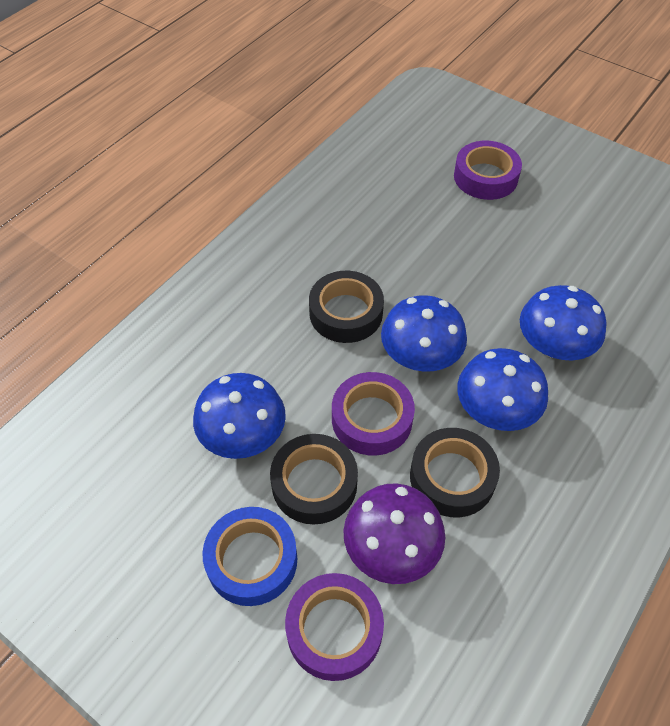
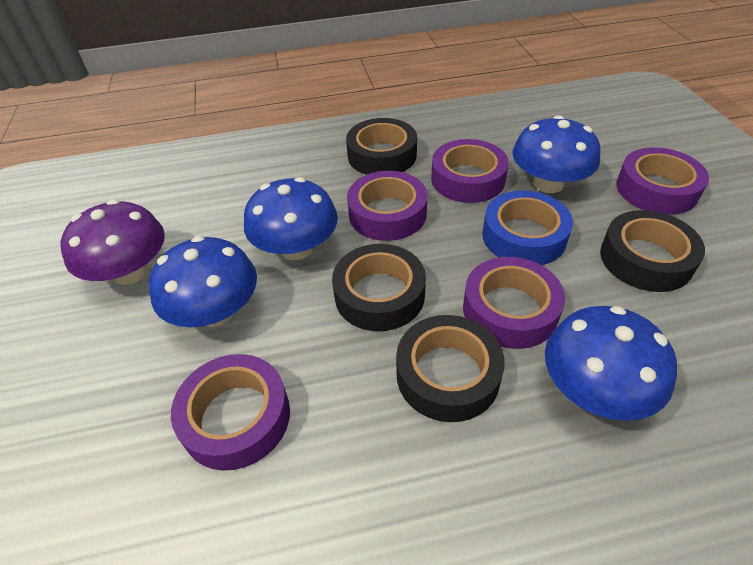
black tape: 3 -> 4
purple tape: 3 -> 5

